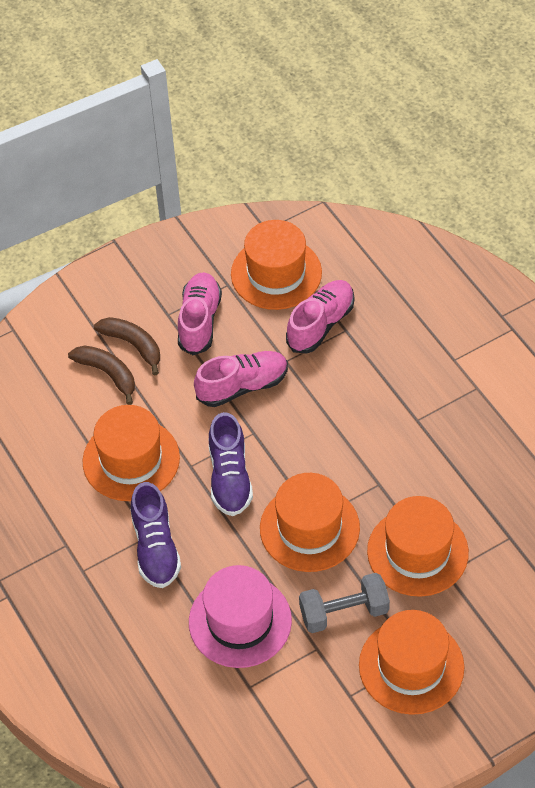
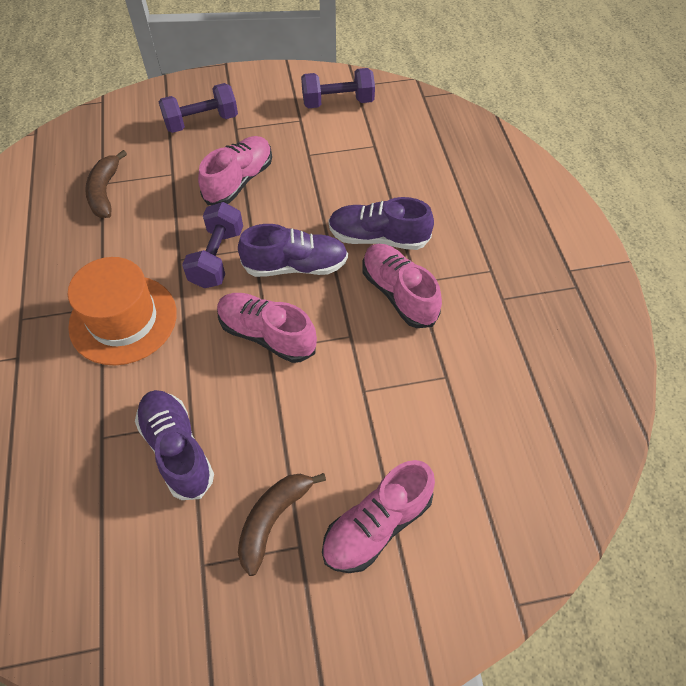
grey dumbbell: 1 -> 0
orange hat: 5 -> 1
pink hat: 1 -> 0
pink shoe: 3 -> 4
purple dumbbell: 0 -> 3
purple shoe: 2 -> 3

